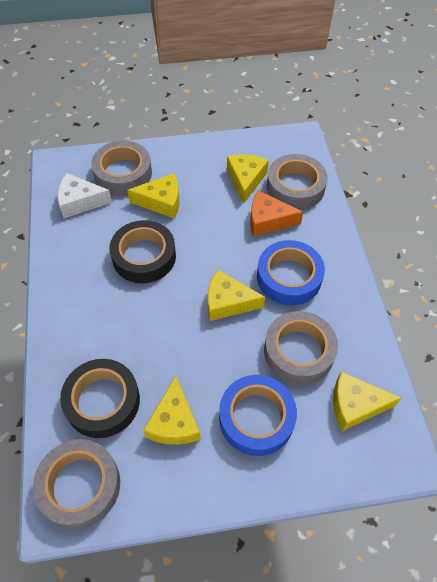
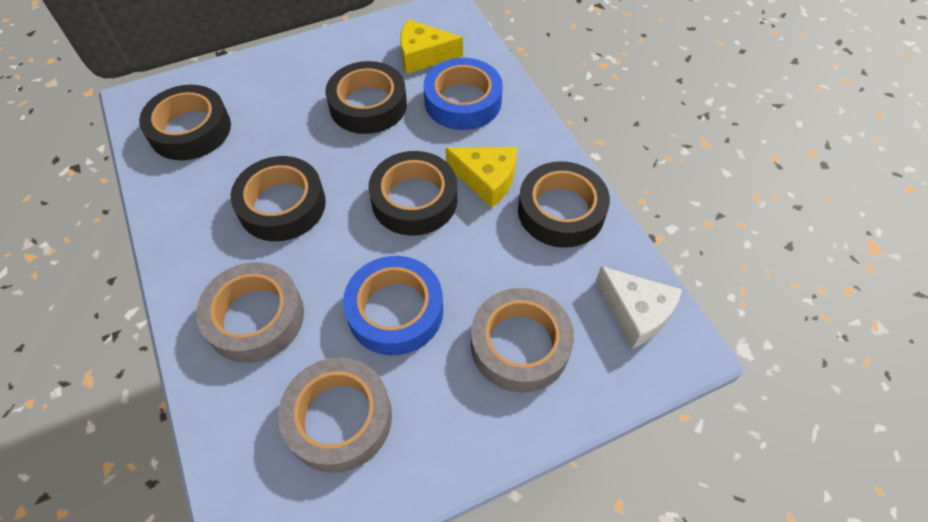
black tape: 2 -> 5
grey tape: 4 -> 3
orange cheese: 1 -> 0
yellow cheese: 5 -> 2

